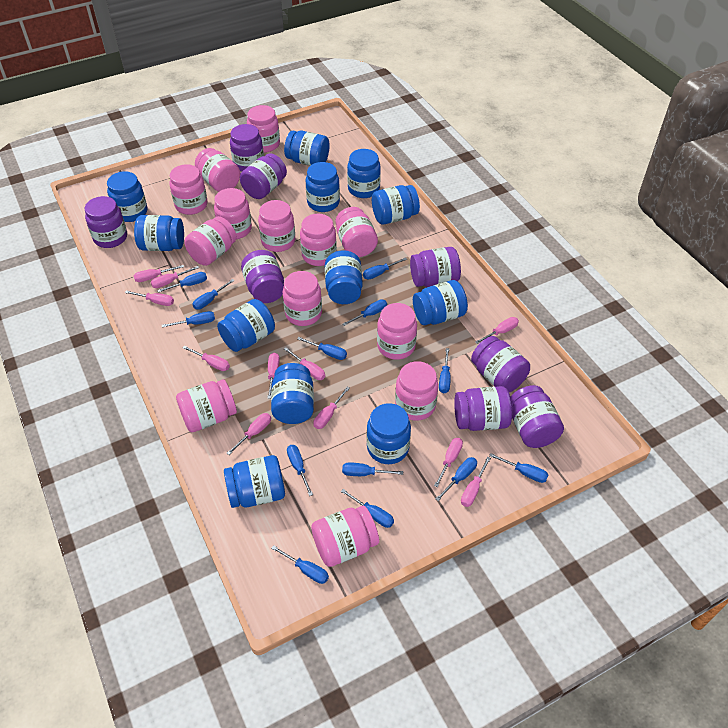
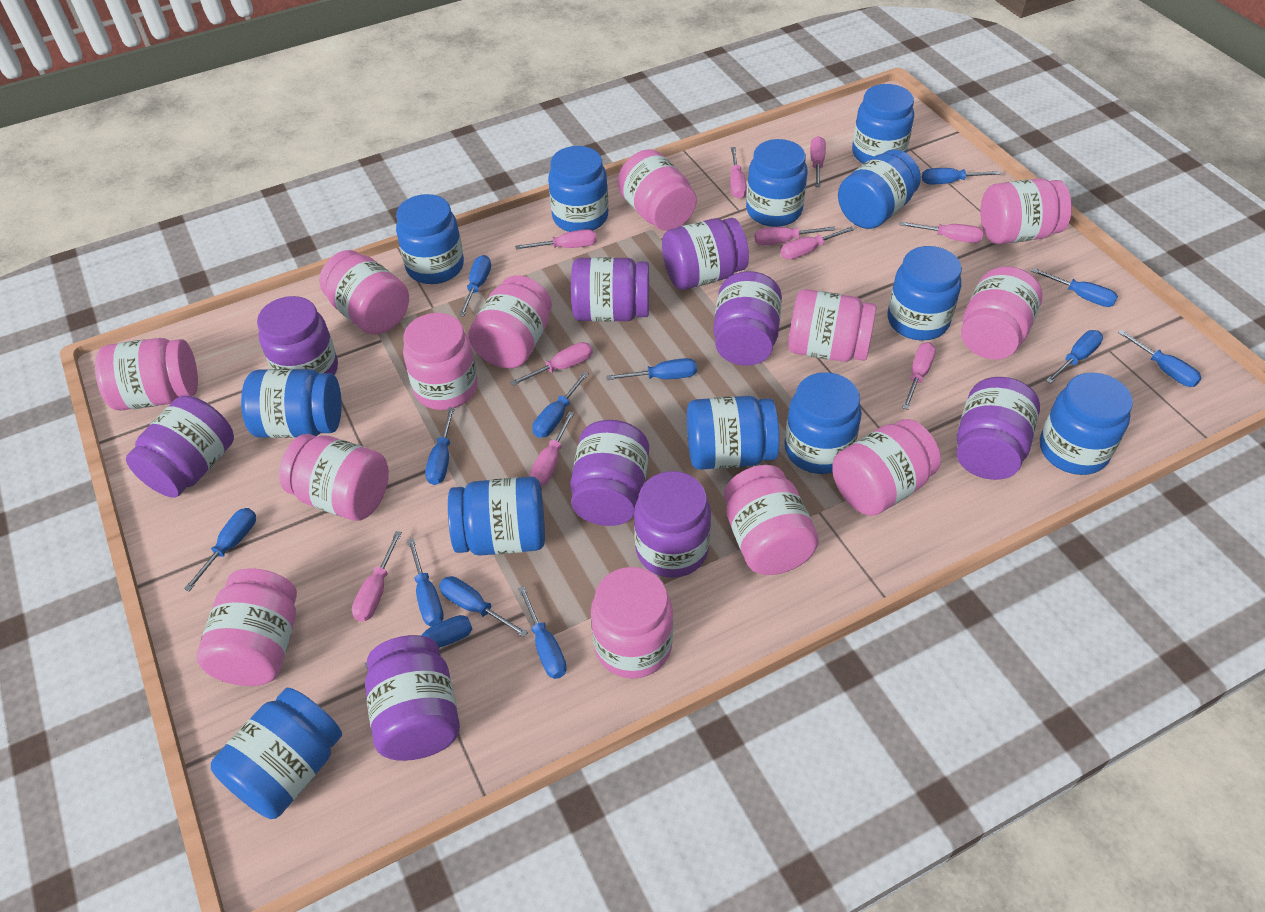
pink screwdriver: 11 -> 10
purple jar: 8 -> 9

